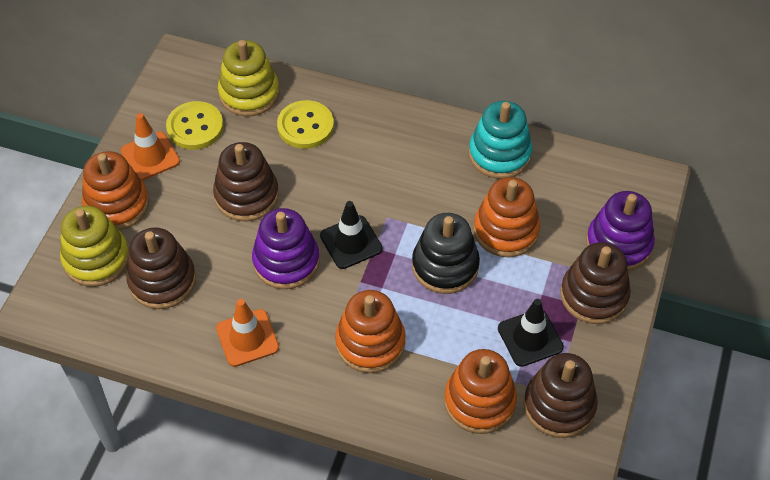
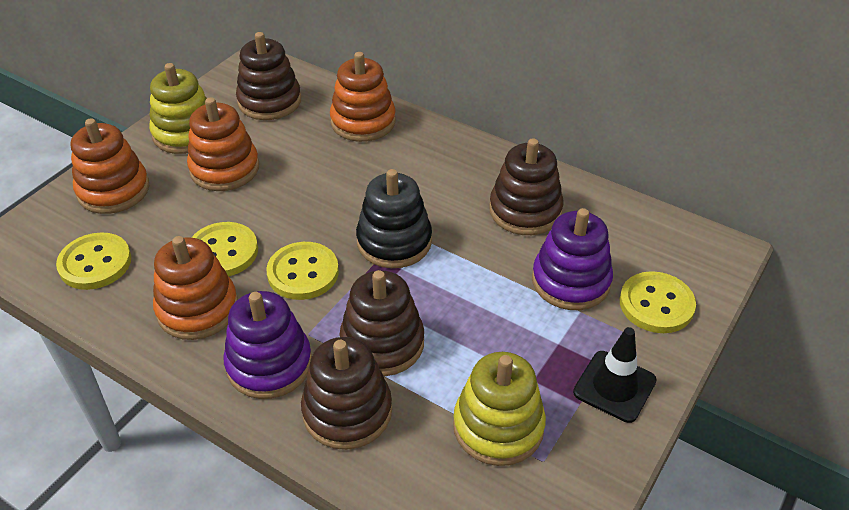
black traffic cone: 2 -> 1
orange traffic cone: 2 -> 0
turquoise stacking toy: 1 -> 0
yellow button: 2 -> 4

